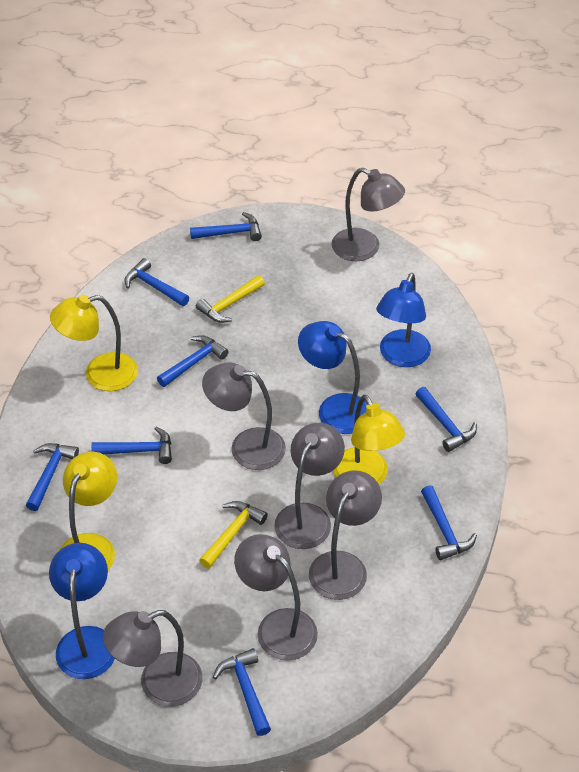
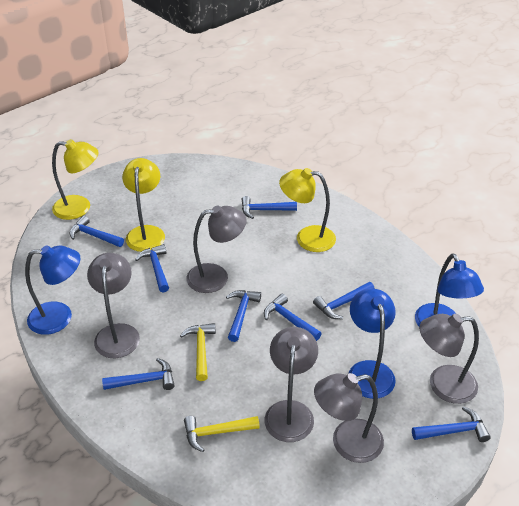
grey lamp: 6 -> 5

